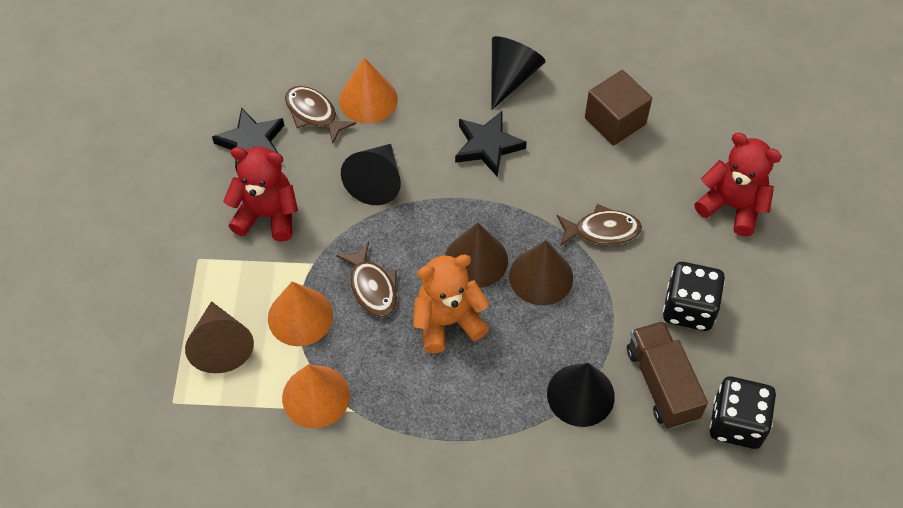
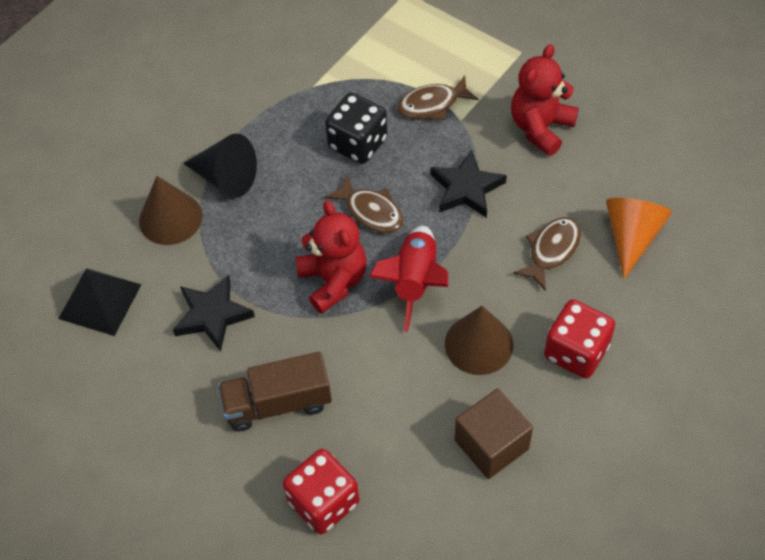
black cone: 3 -> 1
black dice: 2 -> 1
black pyramid: 0 -> 1
brown cone: 3 -> 2
orange cone: 3 -> 1
orange teddy bear: 1 -> 0
red dice: 0 -> 2
red rocket: 0 -> 1

